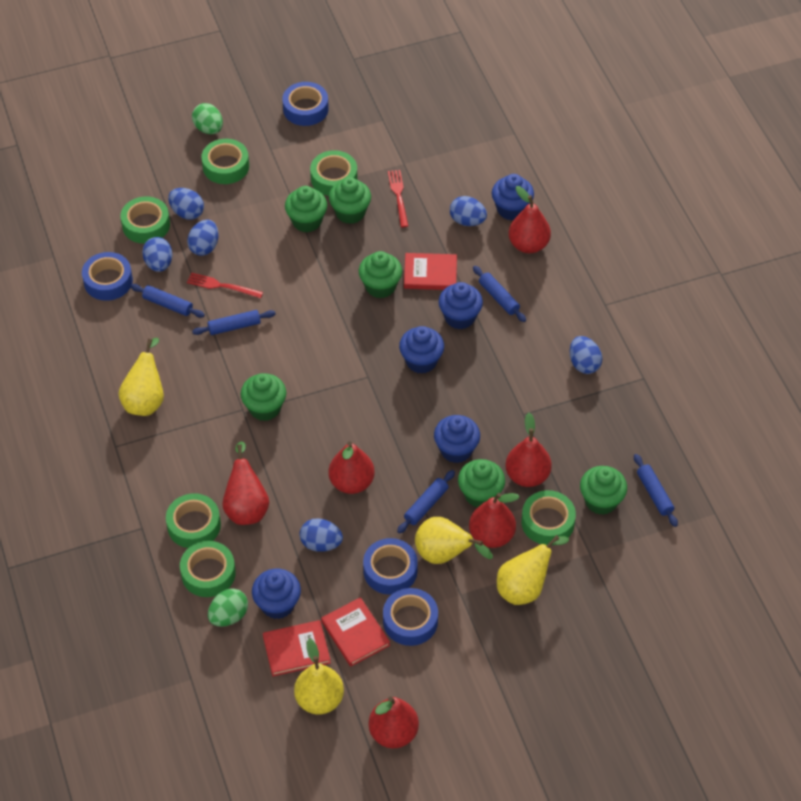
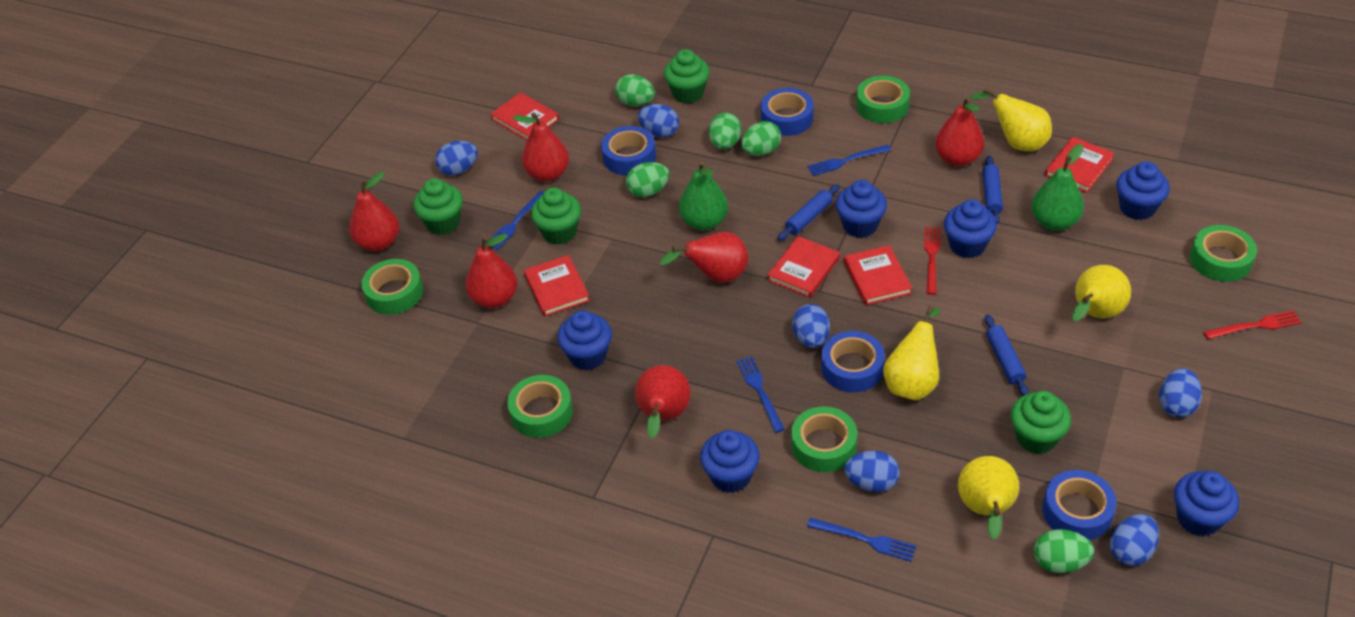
blue cupcake: 5 -> 6
blue fork: 0 -> 4
blue rolling pin: 5 -> 3
green cupcake: 6 -> 4
green egg: 2 -> 5
green pear: 0 -> 2
green tape: 6 -> 5
red book: 3 -> 5

